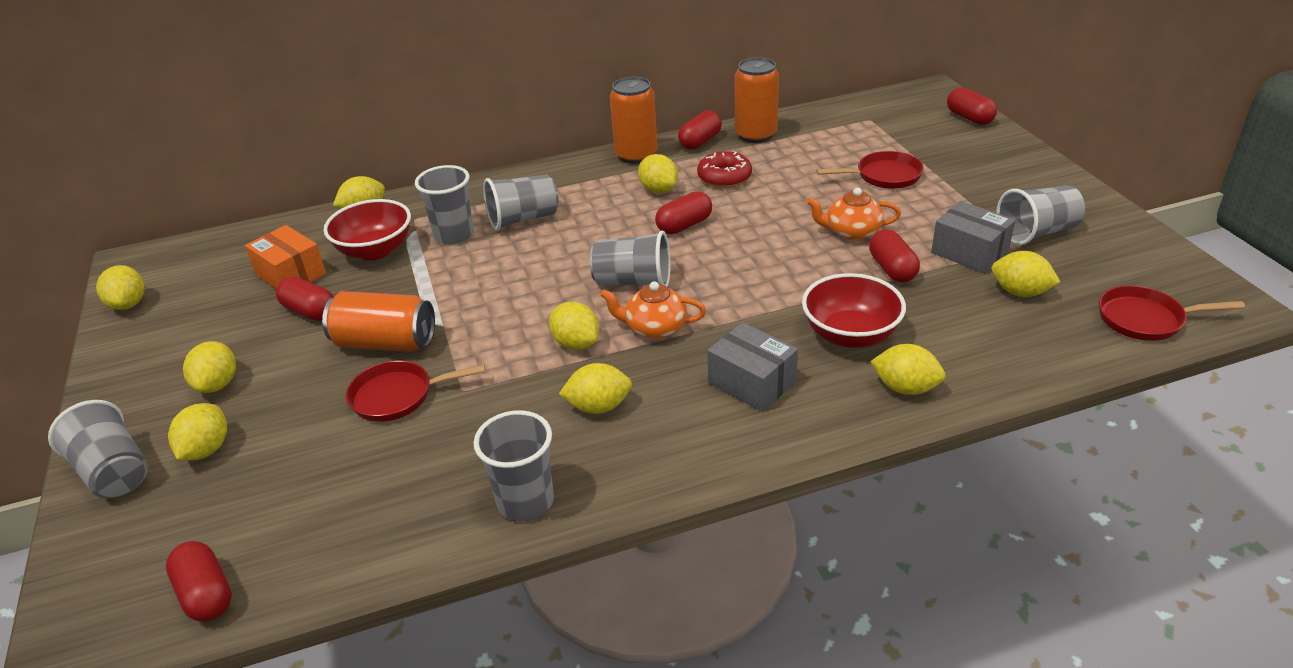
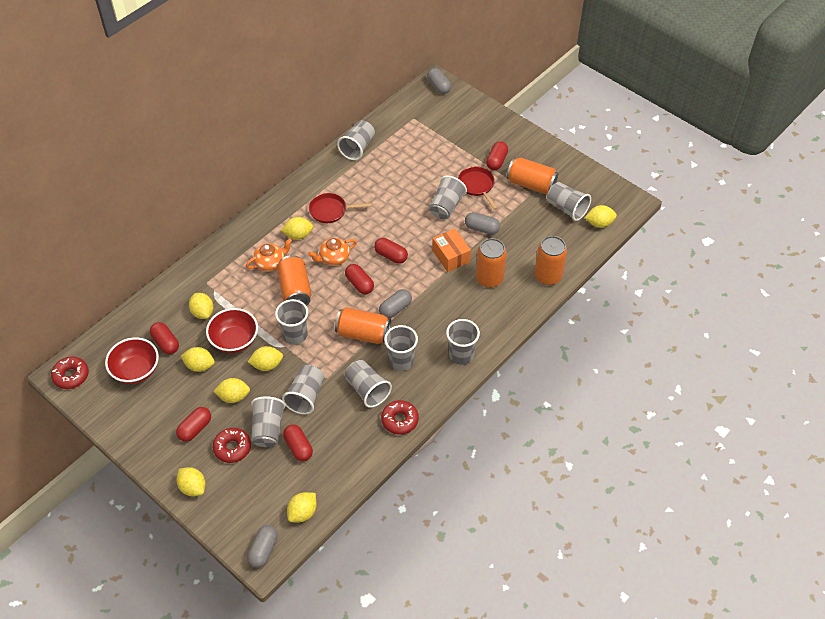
grey box: 2 -> 0
grey capsule: 0 -> 4
grey cup: 6 -> 9
orange can: 3 -> 5
red donut: 1 -> 3
red pan: 3 -> 2
yellow lemon: 9 -> 8

